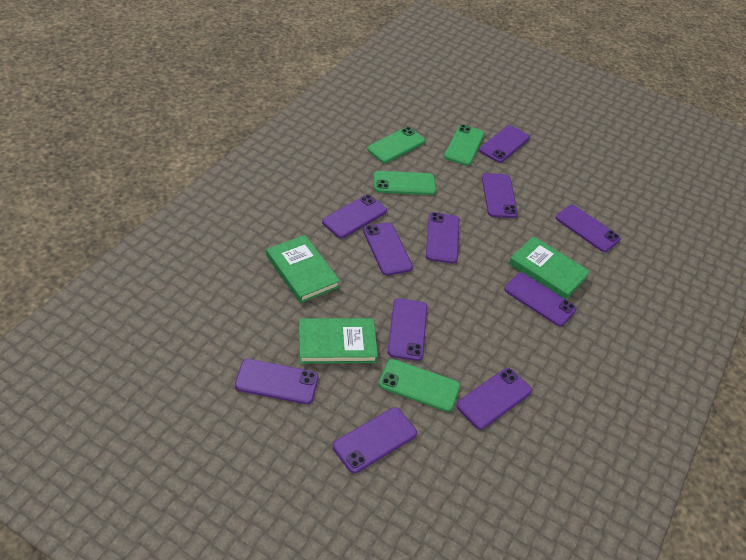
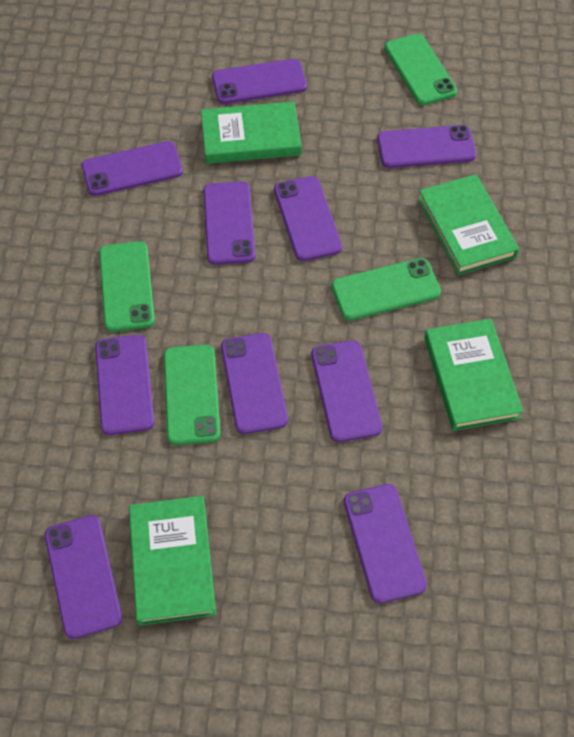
green book: 3 -> 4
purple phone: 11 -> 10

